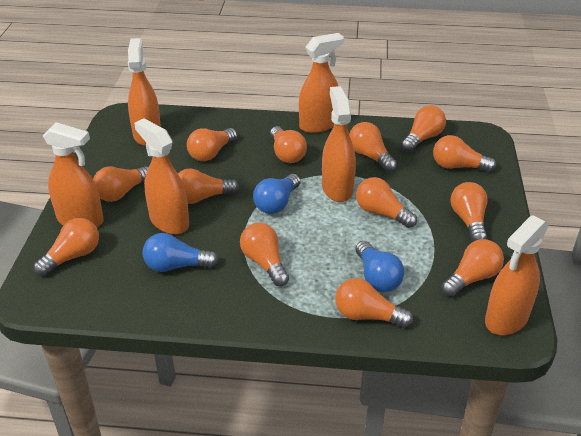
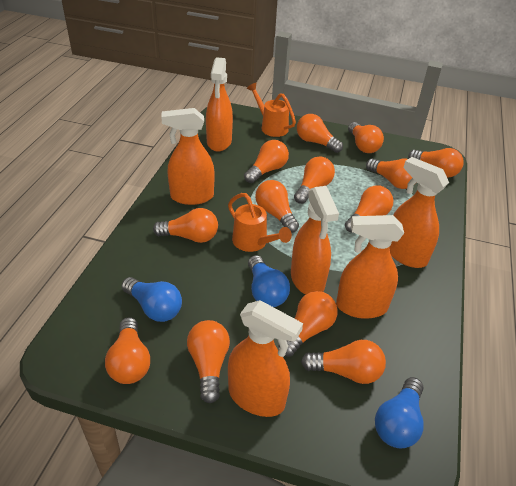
orange watering can: 0 -> 2

